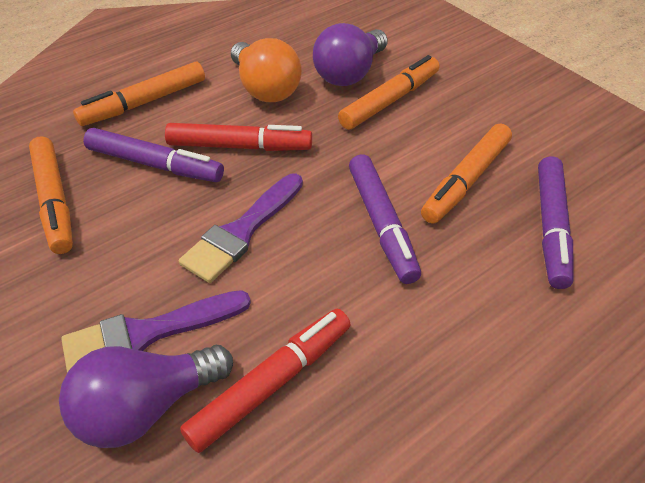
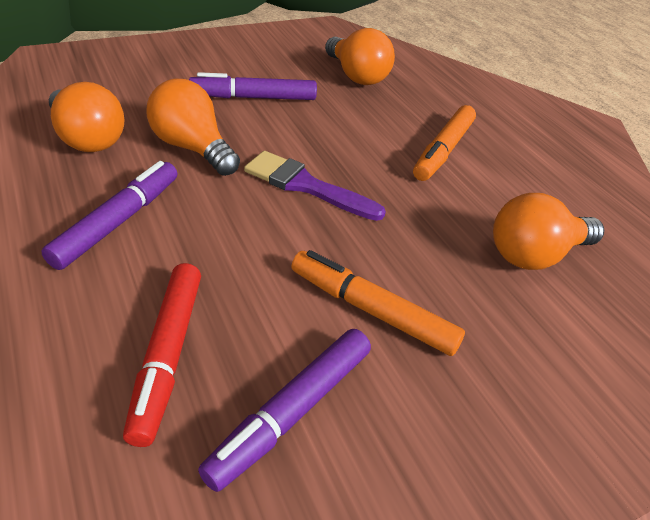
orange light bulb: 1 -> 4
orange marker: 4 -> 2
purple brush: 2 -> 1
purple light bulb: 2 -> 0
red marker: 2 -> 1

